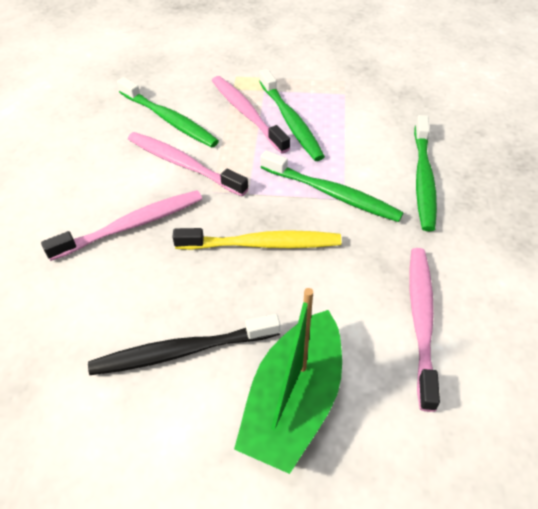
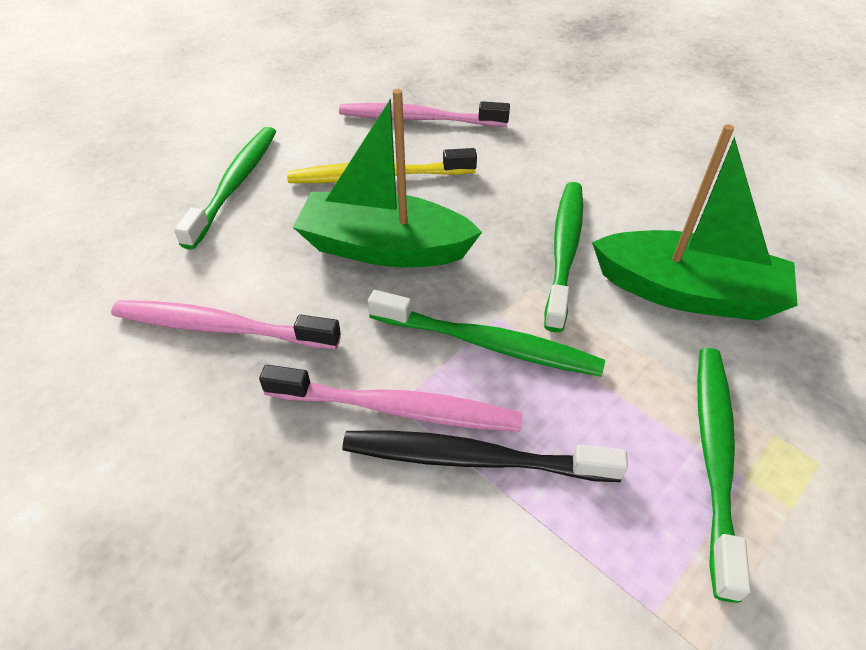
green boat: 1 -> 2
pink toothbrush: 4 -> 3

